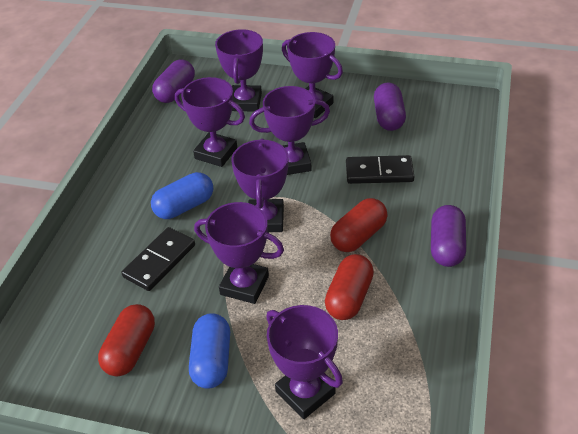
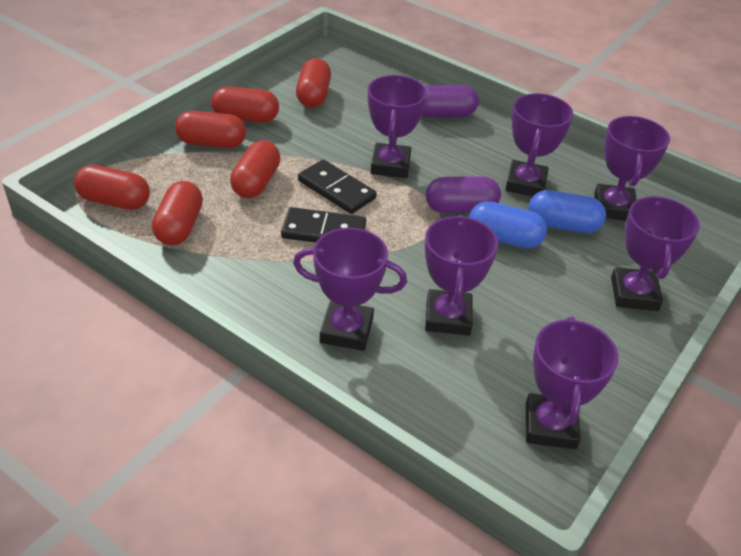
purple capsule: 3 -> 2
red capsule: 3 -> 6

